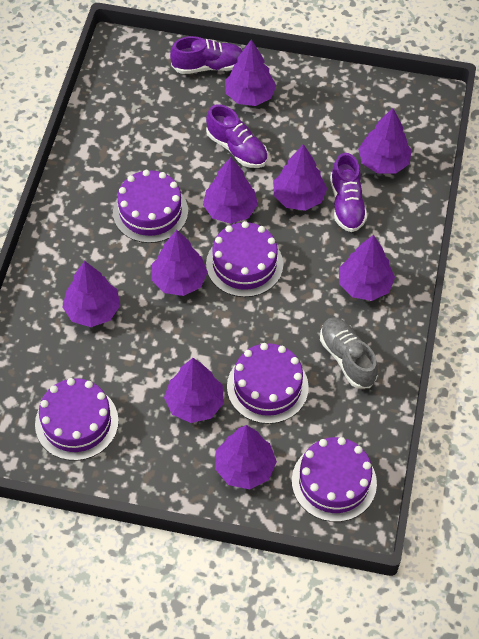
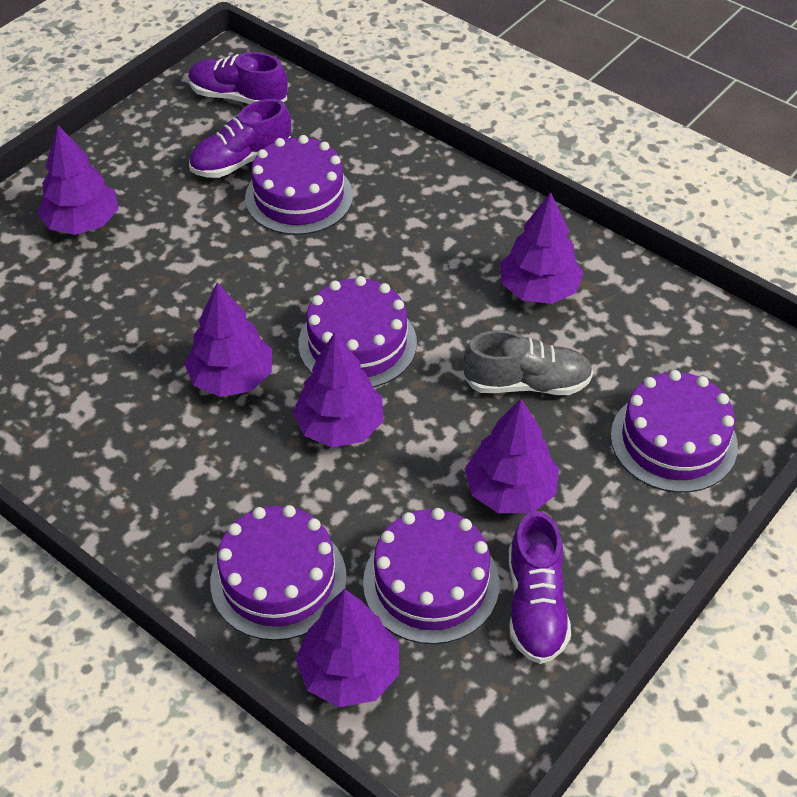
purple tree: 9 -> 6

